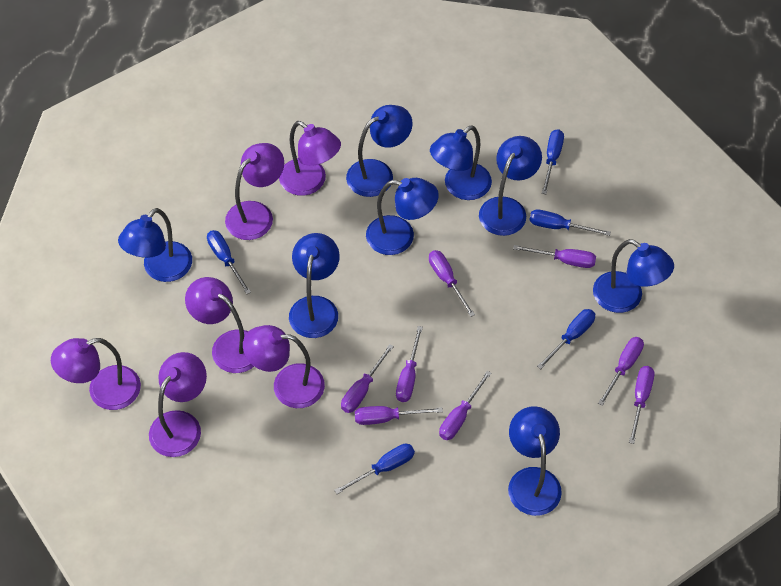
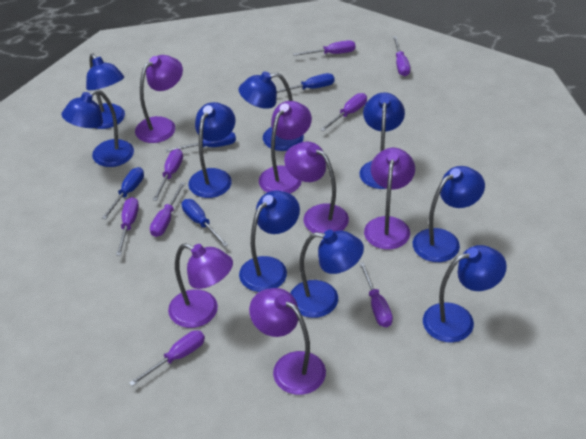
blue lamp: 8 -> 9
blue screwdriver: 5 -> 4

